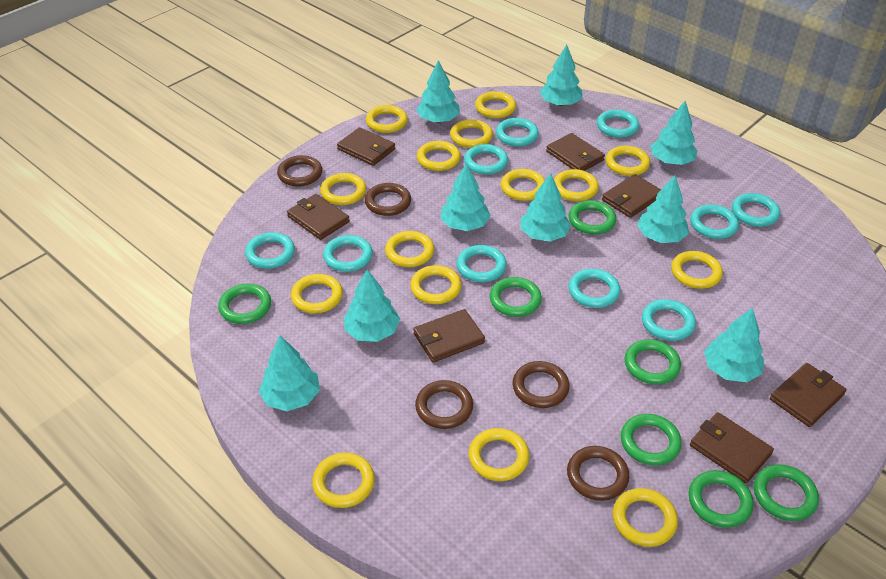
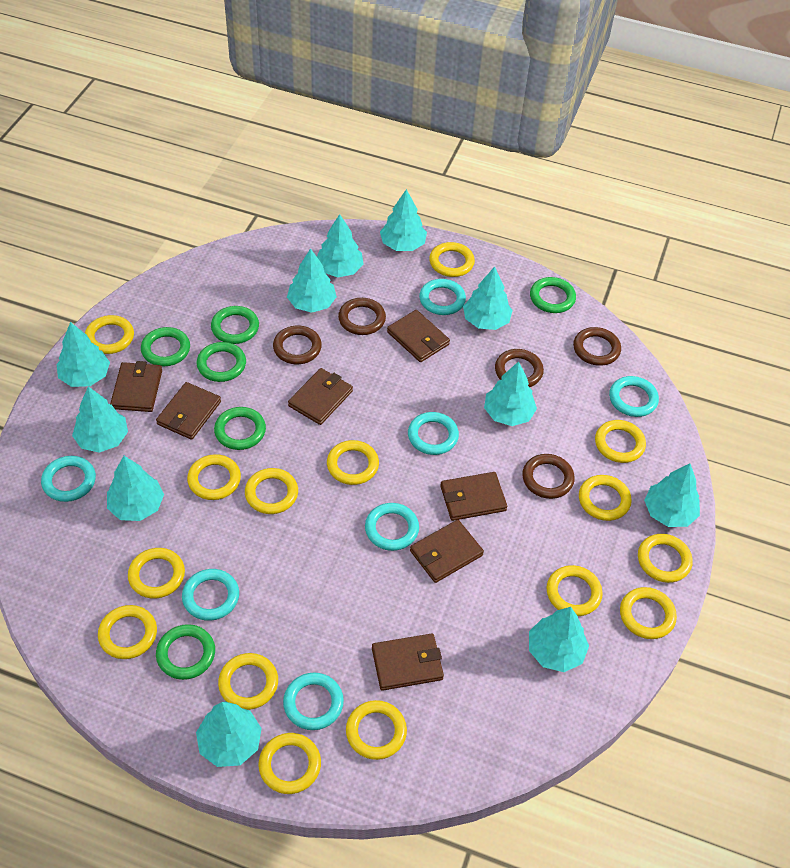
green ring: 7 -> 6
turquoise ring: 10 -> 7
turquoise tree: 9 -> 11

